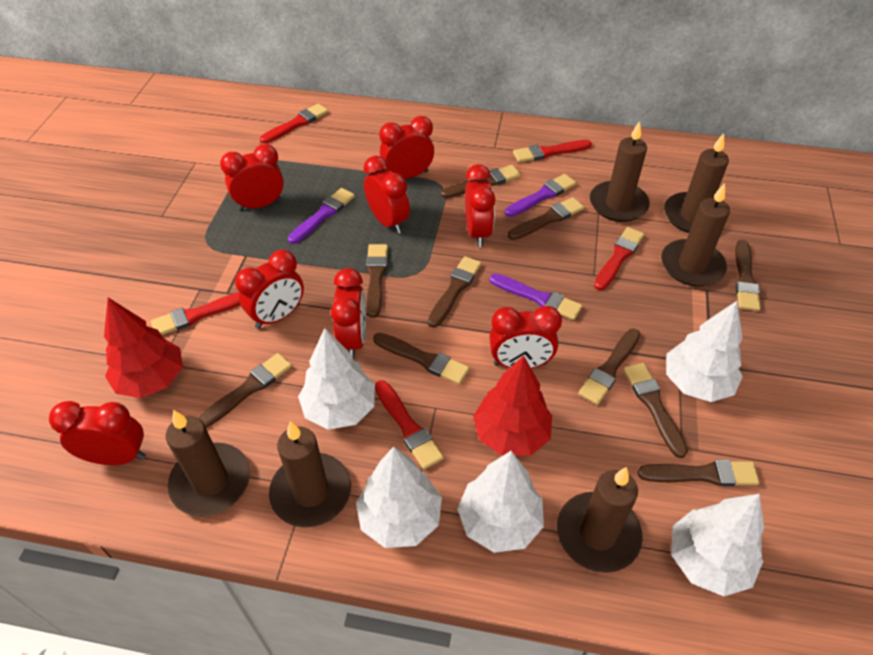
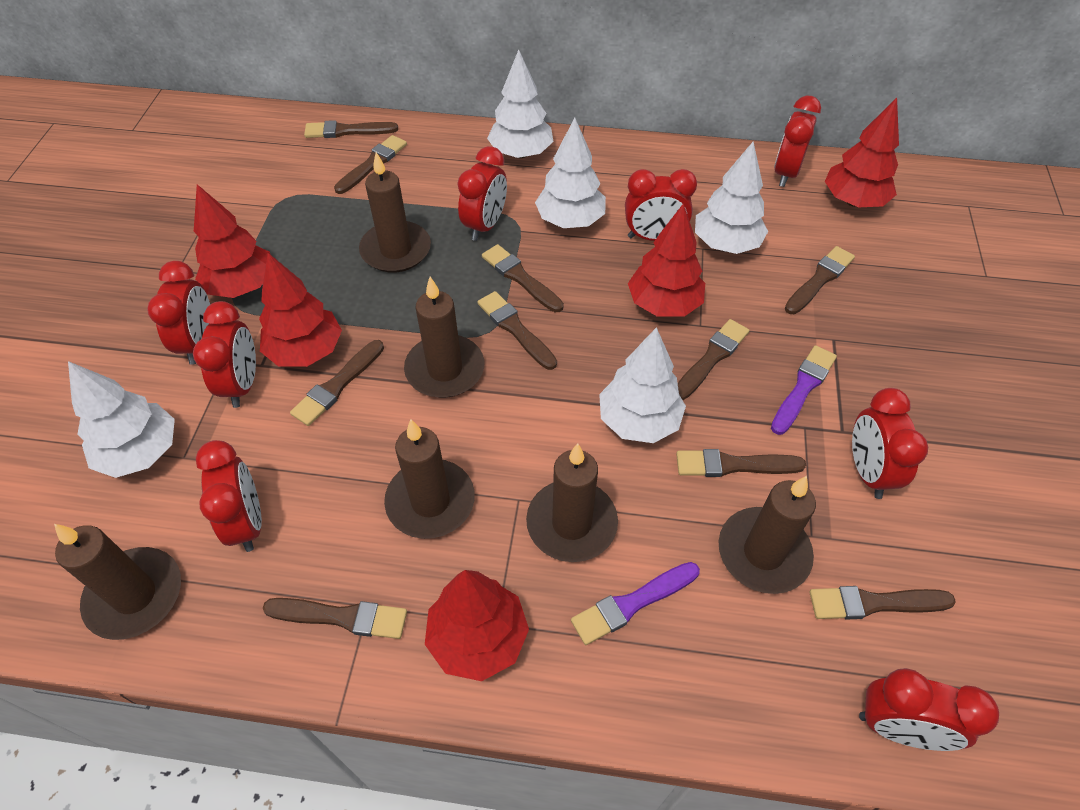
purple brush: 3 -> 2
red brush: 5 -> 0
red tree: 2 -> 5

